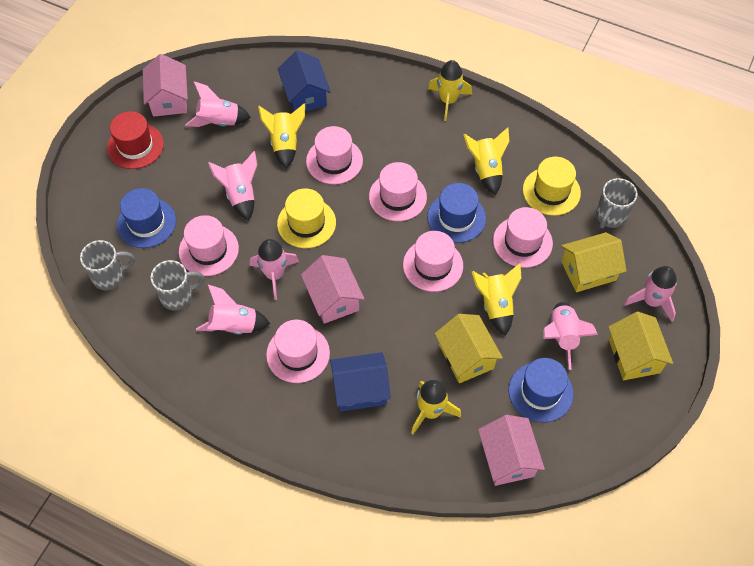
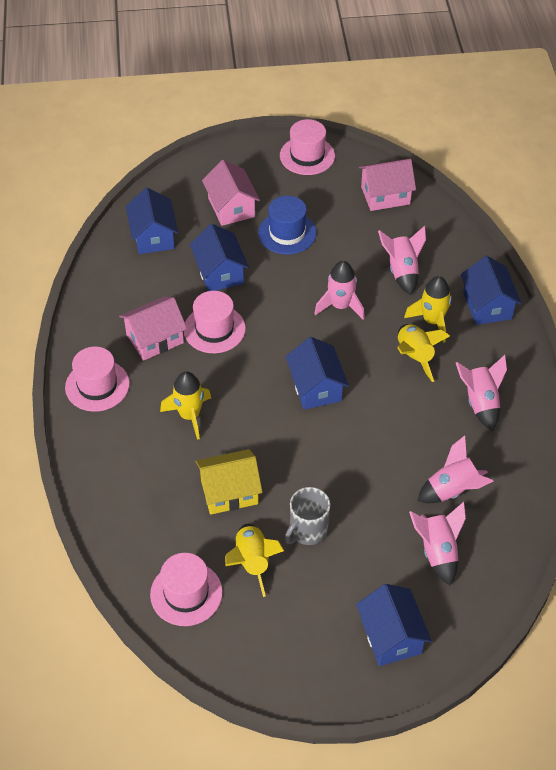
blue hat: 3 -> 1
blue house: 2 -> 5
grey mug: 3 -> 1
pink hat: 6 -> 4
pink rocket: 6 -> 5
red hat: 1 -> 0
yellow hat: 2 -> 0
yellow house: 3 -> 1
yellow rocket: 5 -> 4

